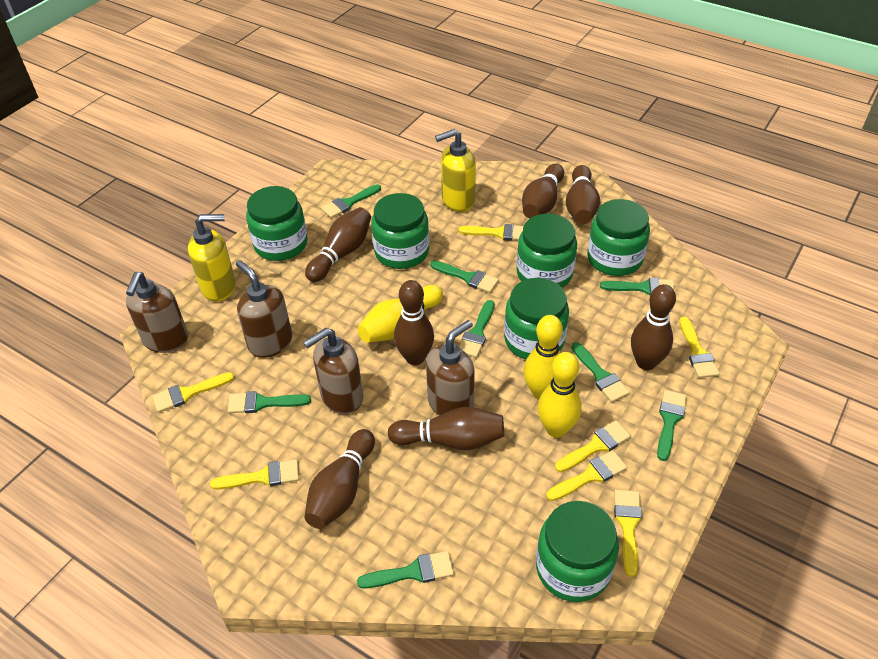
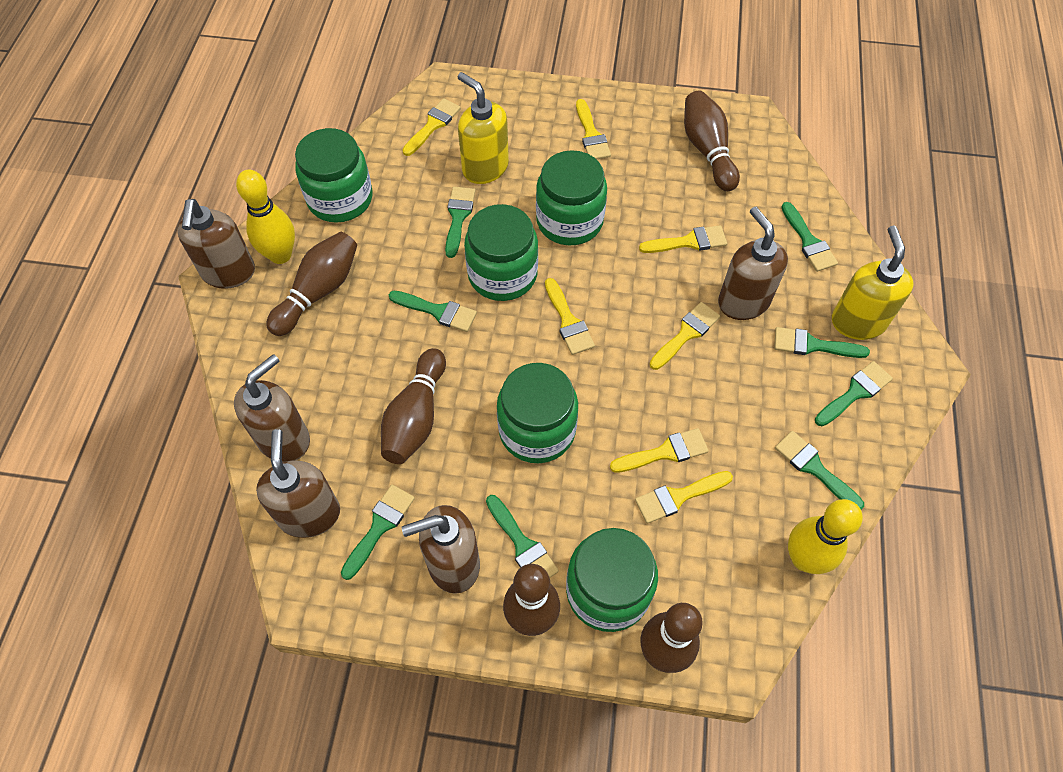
brown bowling pin: 7 -> 5
brown soap dispenser: 4 -> 5
green jar: 6 -> 5
yellow bowling pin: 3 -> 2

